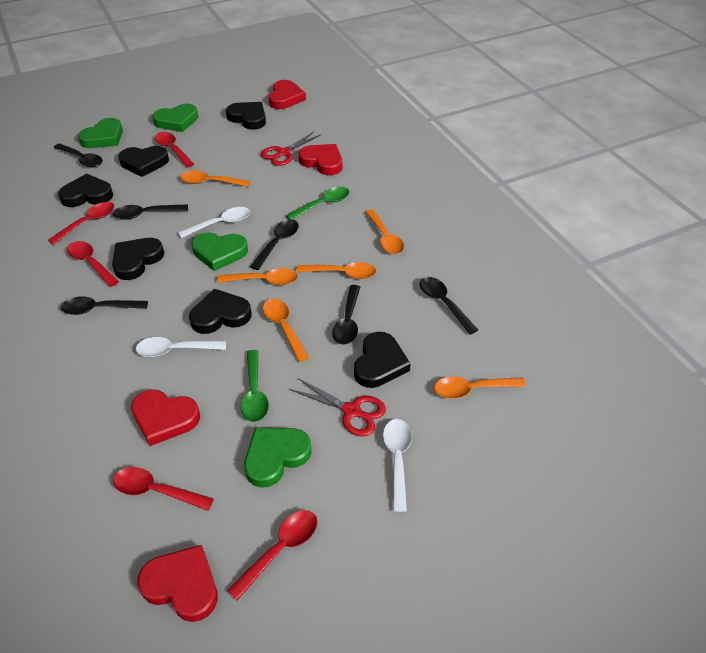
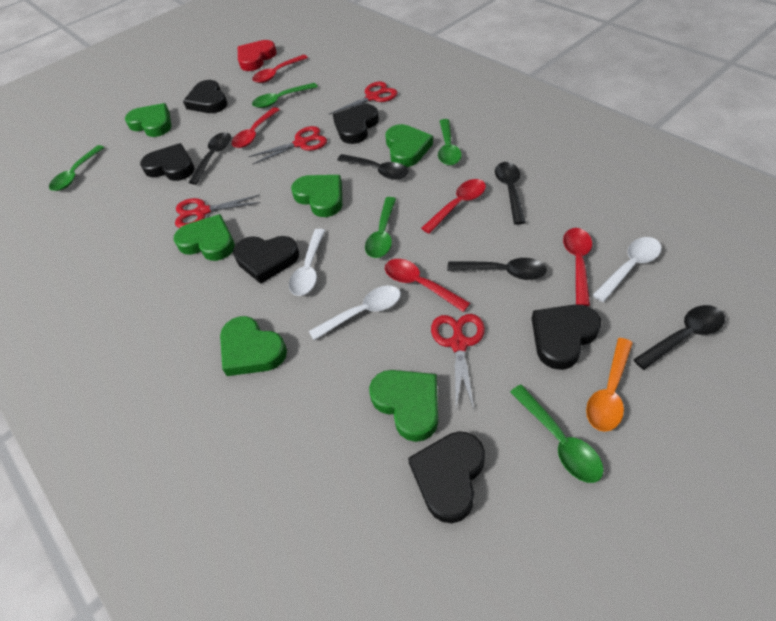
black spoon: 6 -> 5
green heart: 4 -> 6
green spoon: 2 -> 5
orange spoon: 6 -> 1
red heart: 4 -> 1
red scissors: 2 -> 4

